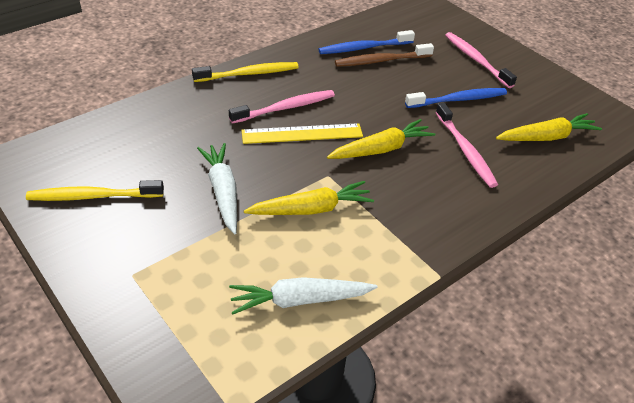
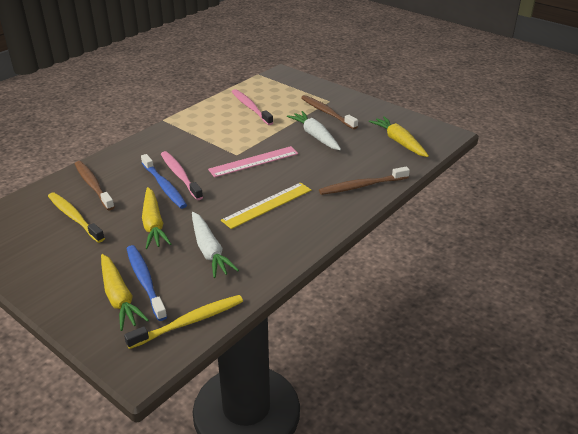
brown toothbrush: 1 -> 3
pink ruler: 0 -> 1
pink toothbrush: 3 -> 2

